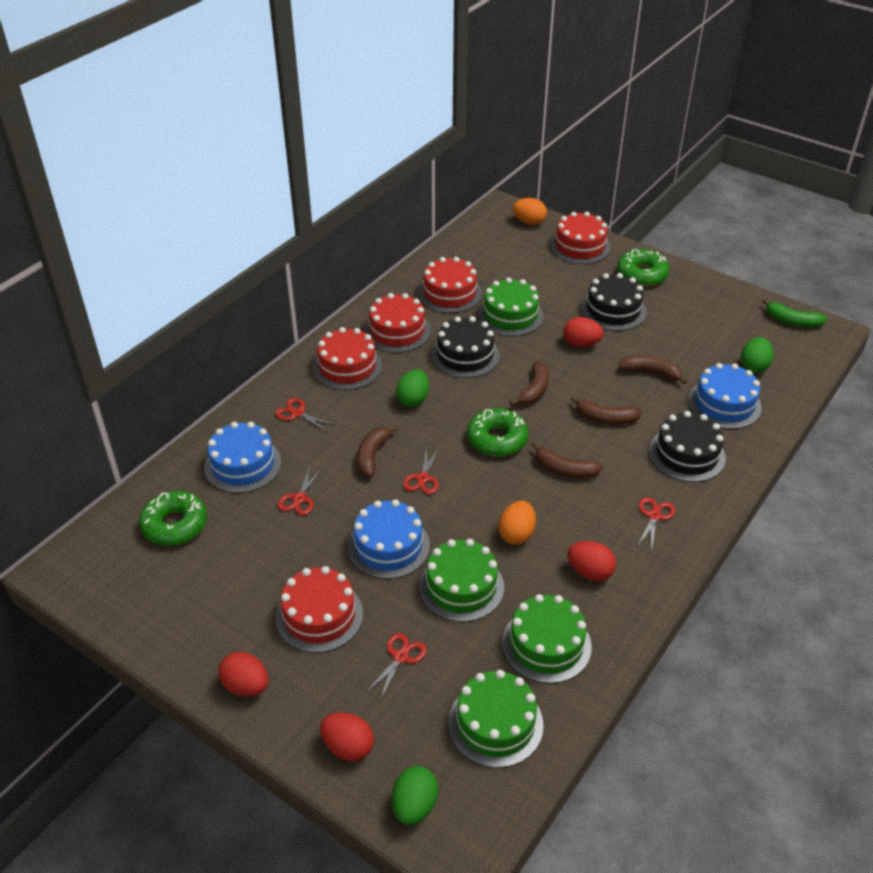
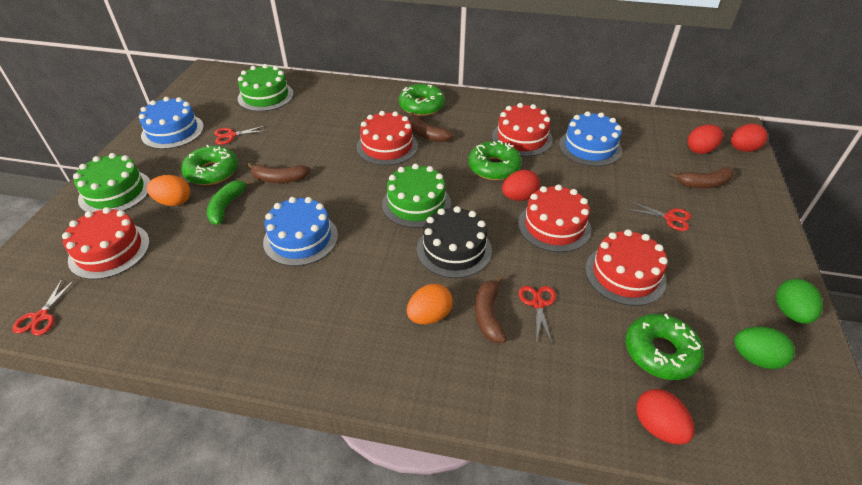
black cake: 3 -> 1
brown banana: 5 -> 4
green cake: 4 -> 3
green donut: 3 -> 4
green egg: 3 -> 2
red scissors: 5 -> 4

